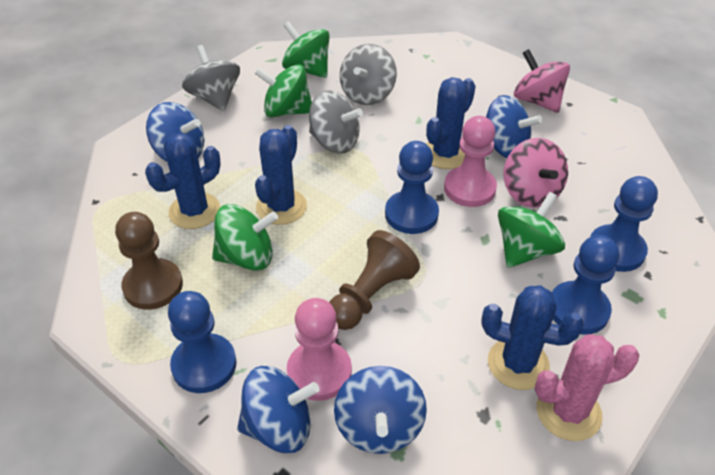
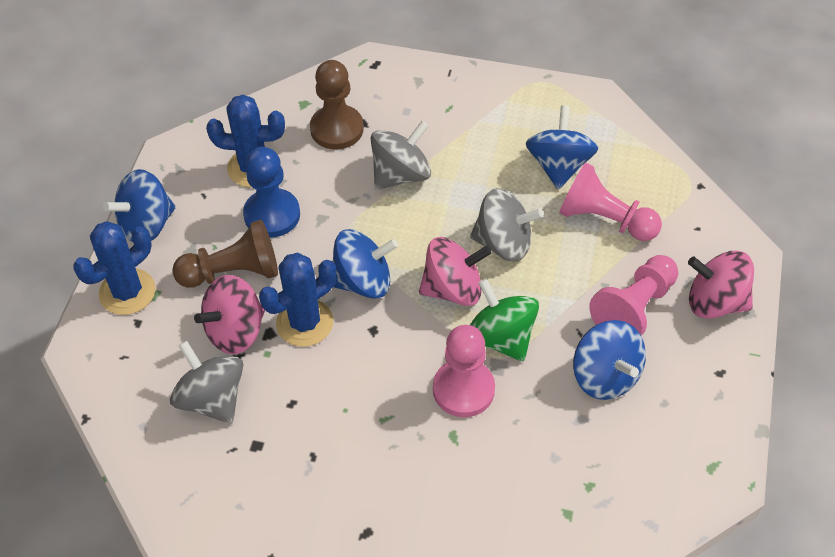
blue cactus: 4 -> 3
blue pawn: 4 -> 1
green spinning top: 4 -> 1
pink cactus: 1 -> 0
pink pawn: 2 -> 3
pink spinning top: 2 -> 3

